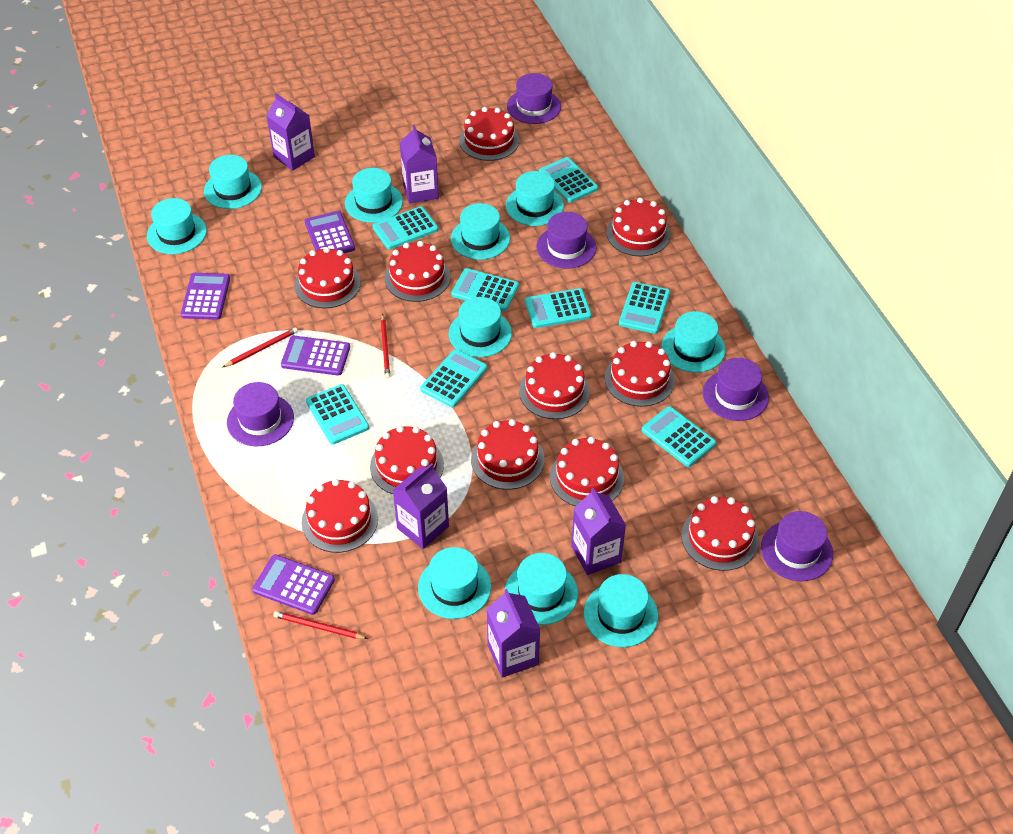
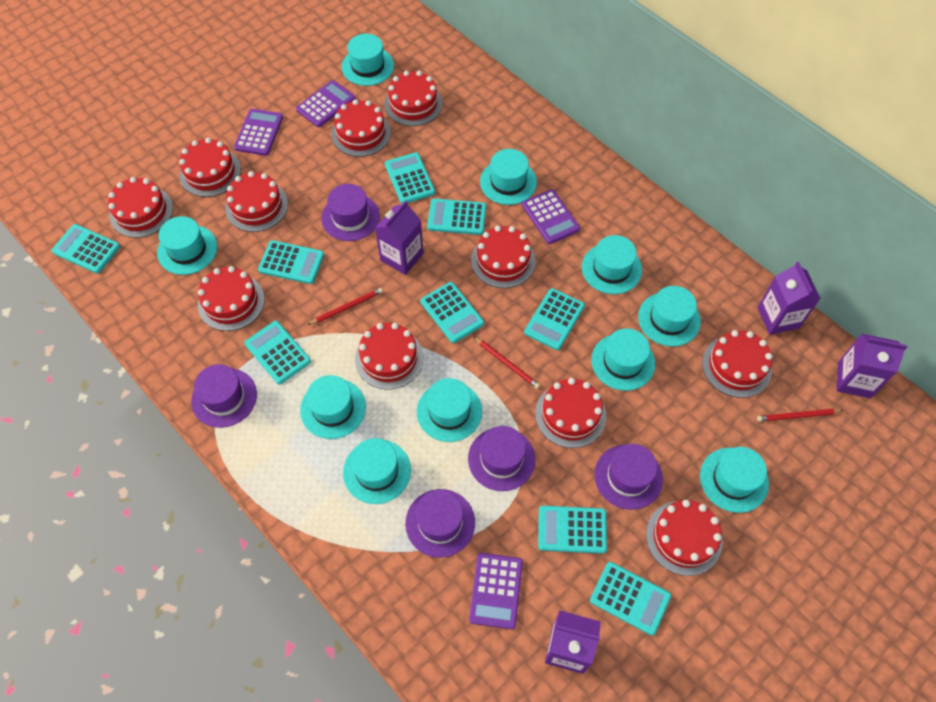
purple carton: 5 -> 4
turquoise calculator: 8 -> 9

